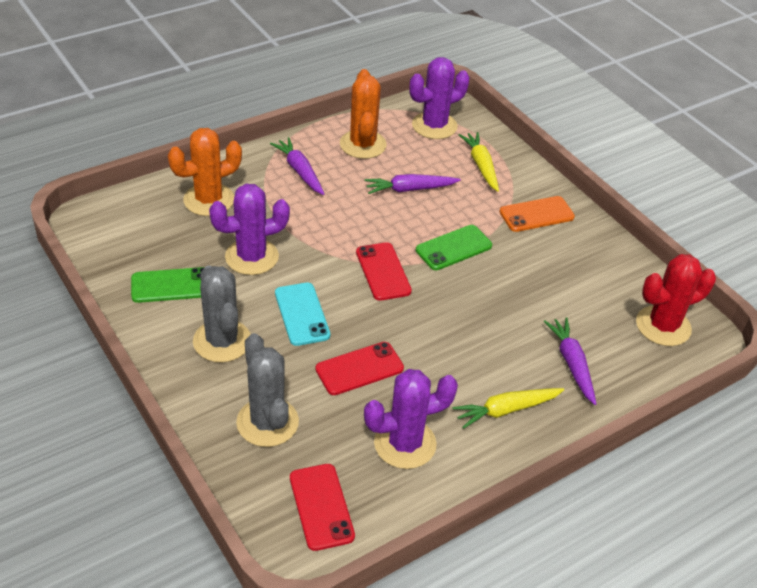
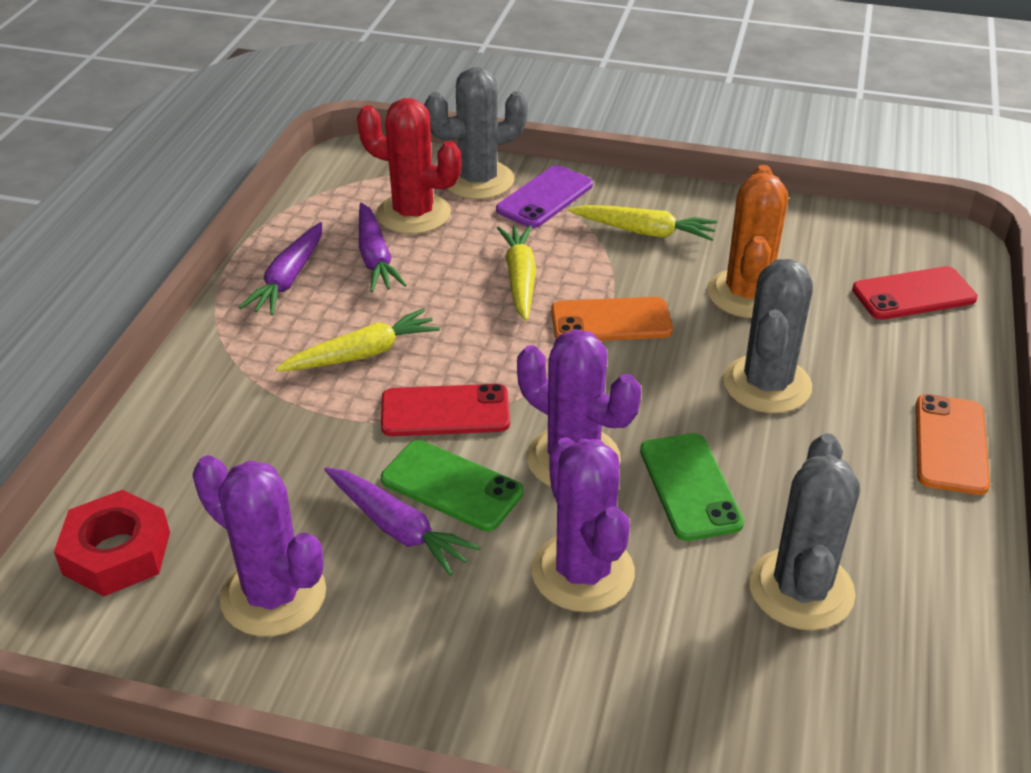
grey cactus: 2 -> 3
orange cactus: 2 -> 1
orange phone: 1 -> 2
purple phone: 0 -> 1
red nut: 0 -> 1
red phone: 3 -> 2
turquoise phone: 1 -> 0
yellow carrot: 2 -> 3

